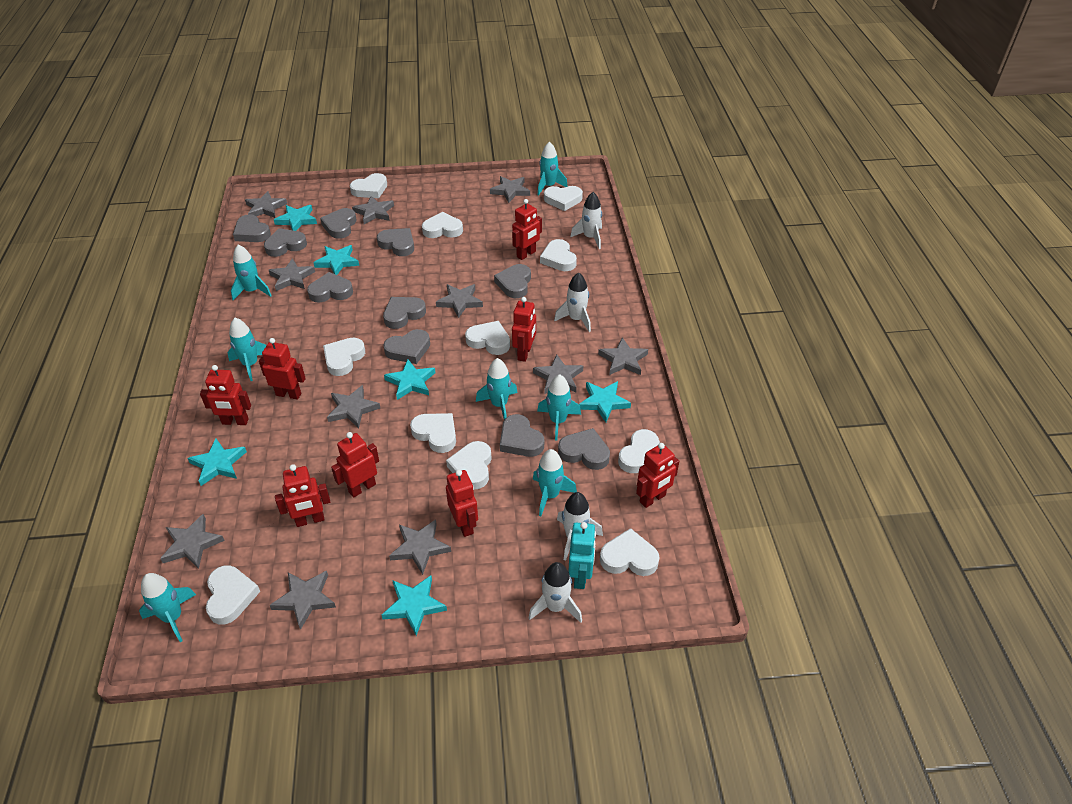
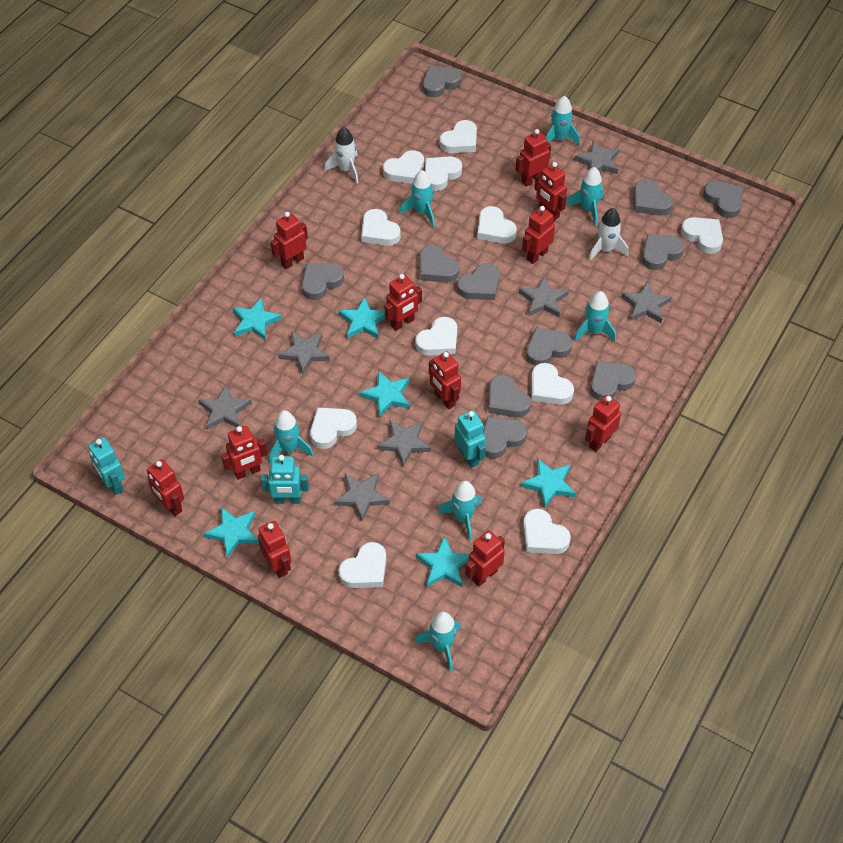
grey heart: 10 -> 11
grey star: 11 -> 7
red robot: 8 -> 11
turquoise robot: 1 -> 3
white rocket: 4 -> 2

